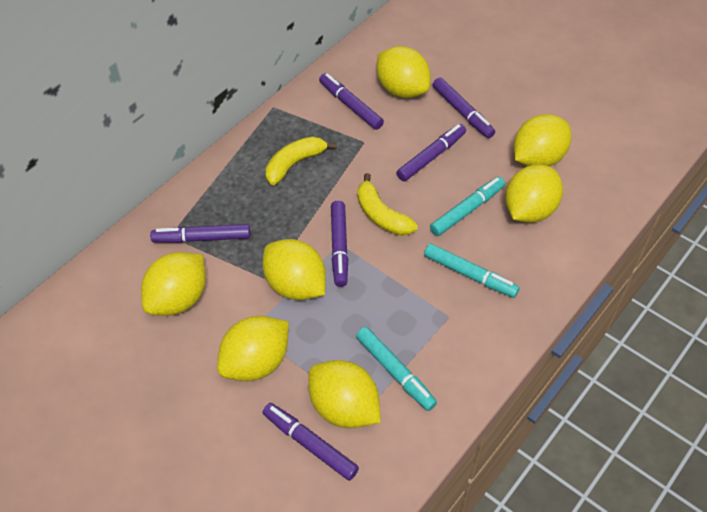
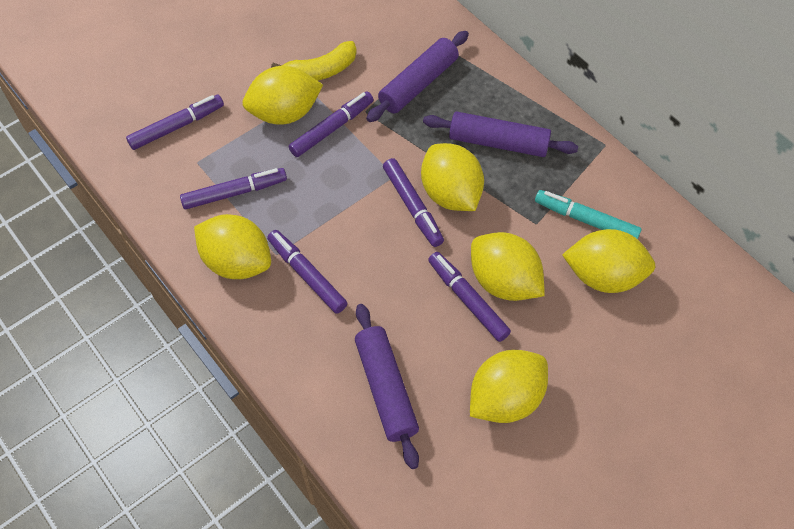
purple rolling pin: 0 -> 3
turquoise marker: 3 -> 1
yellow banana: 2 -> 1
yellow lemon: 7 -> 6

